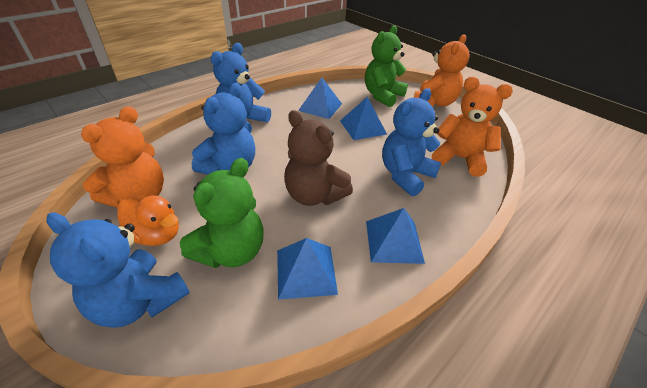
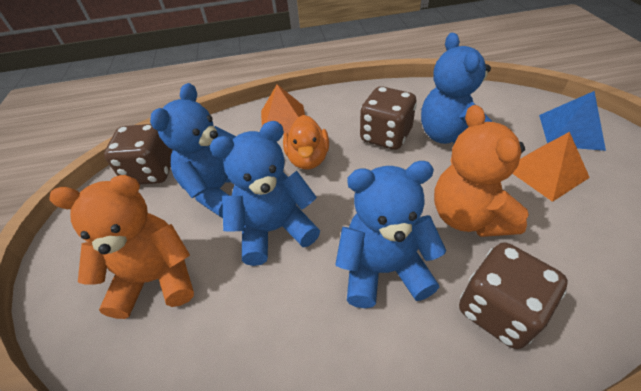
blue pyramid: 4 -> 1
brown dice: 0 -> 3
brown teddy bear: 1 -> 0
green teddy bear: 2 -> 0
orange pyramid: 0 -> 2
orange teddy bear: 3 -> 2

